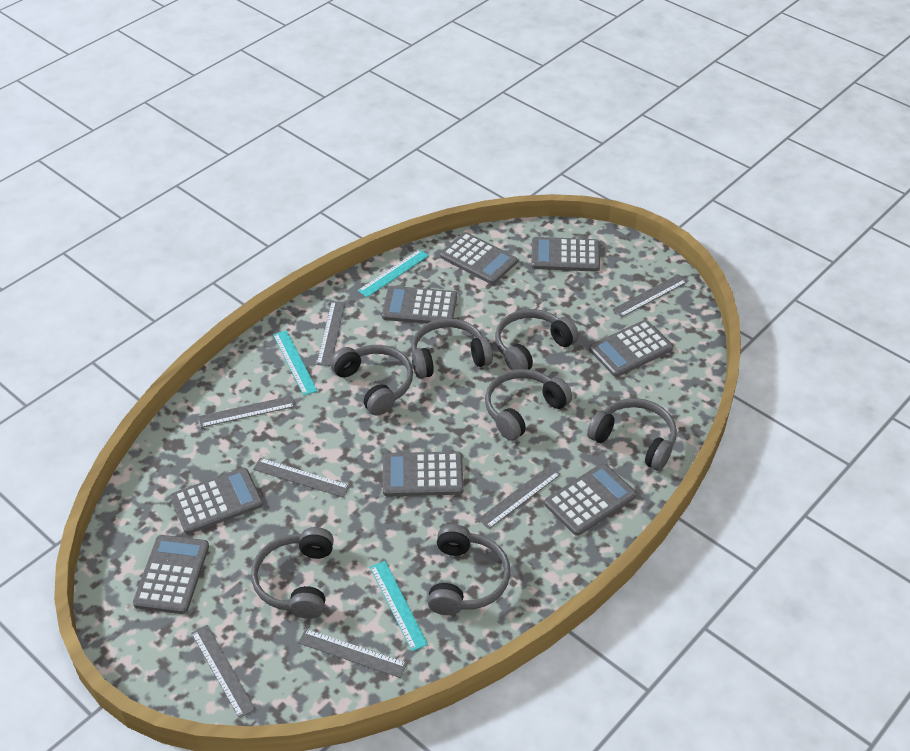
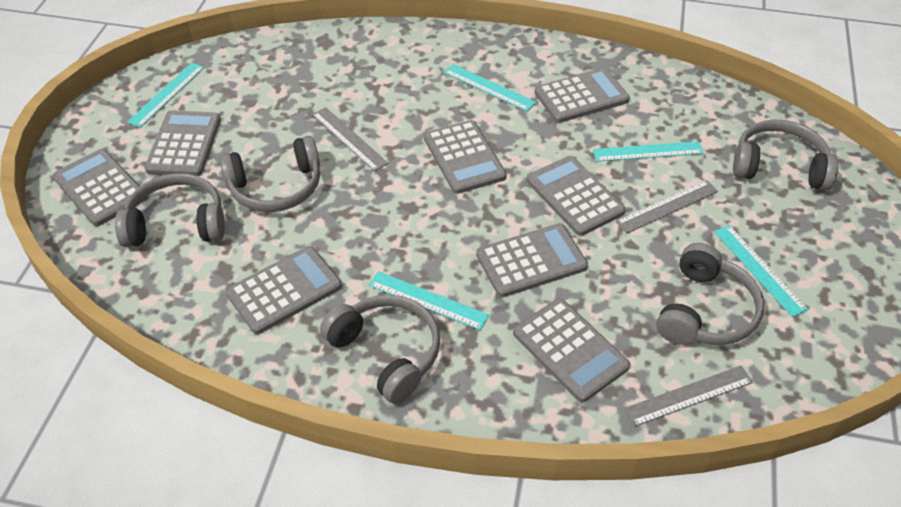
grey headphones: 7 -> 5
grey ruler: 7 -> 3
turquoise ruler: 3 -> 5

